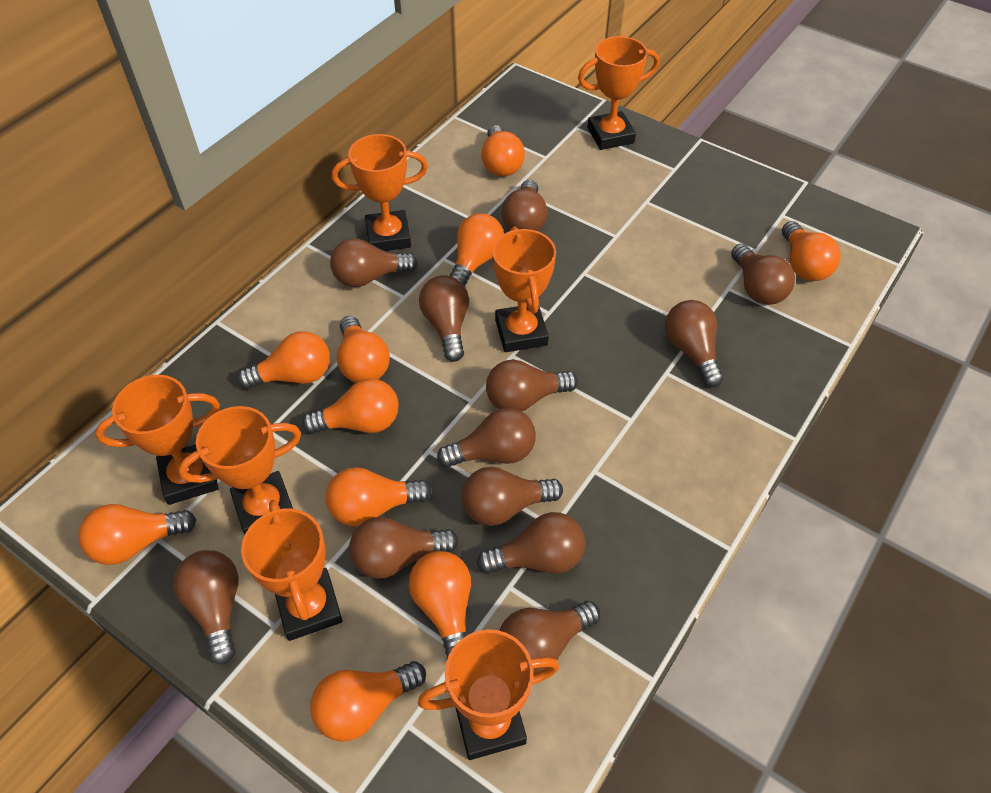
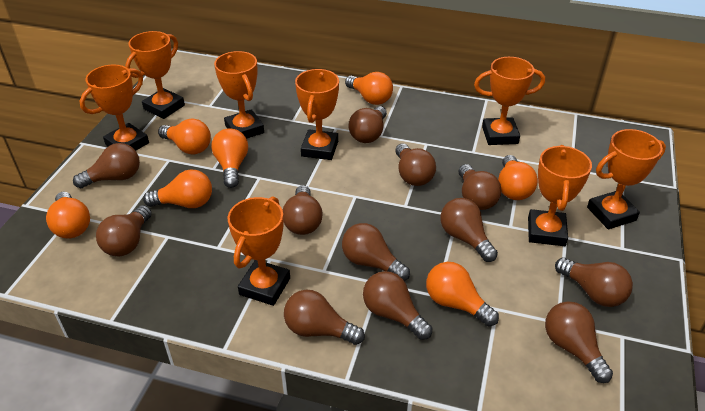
orange light bulb: 10 -> 7
orange trophy: 7 -> 8

